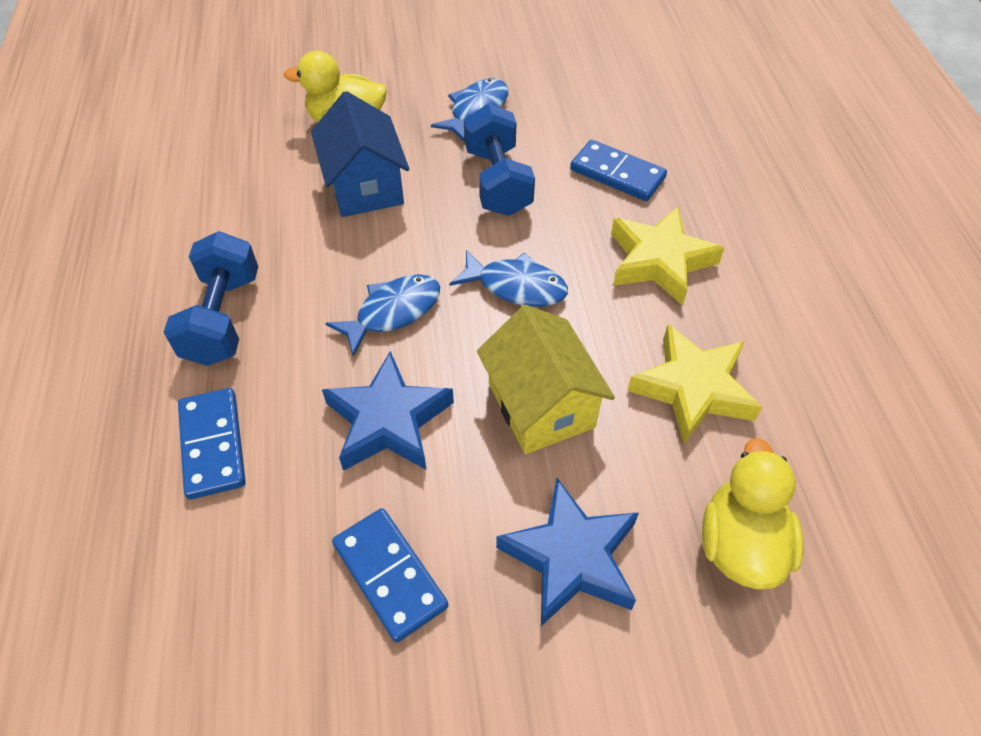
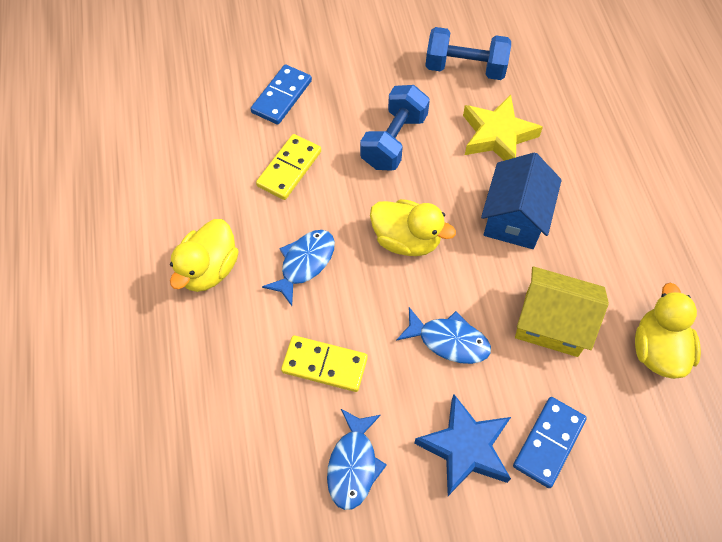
blue domino: 3 -> 2
blue star: 2 -> 1
yellow domino: 0 -> 2
yellow duck: 2 -> 3
yellow star: 2 -> 1

